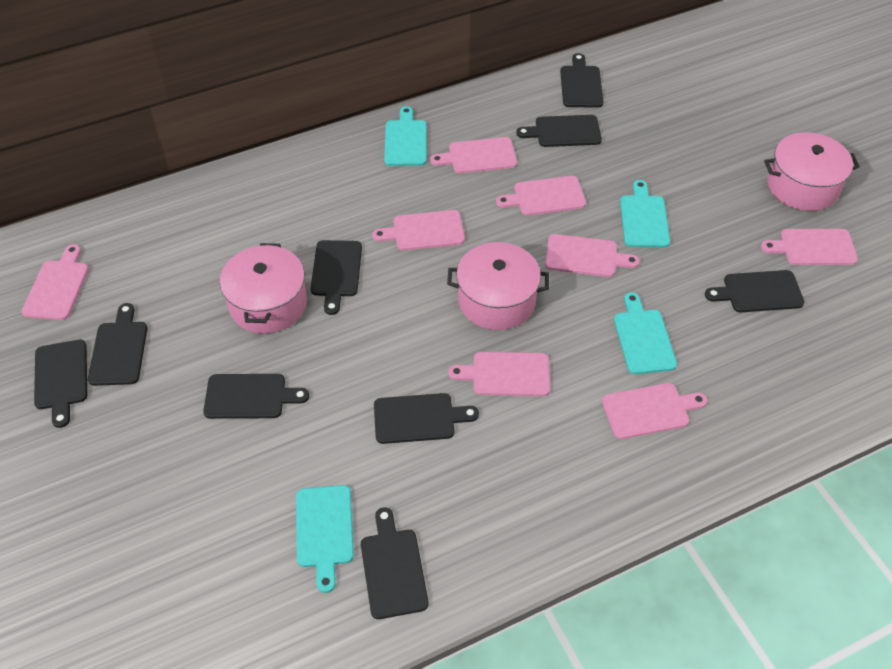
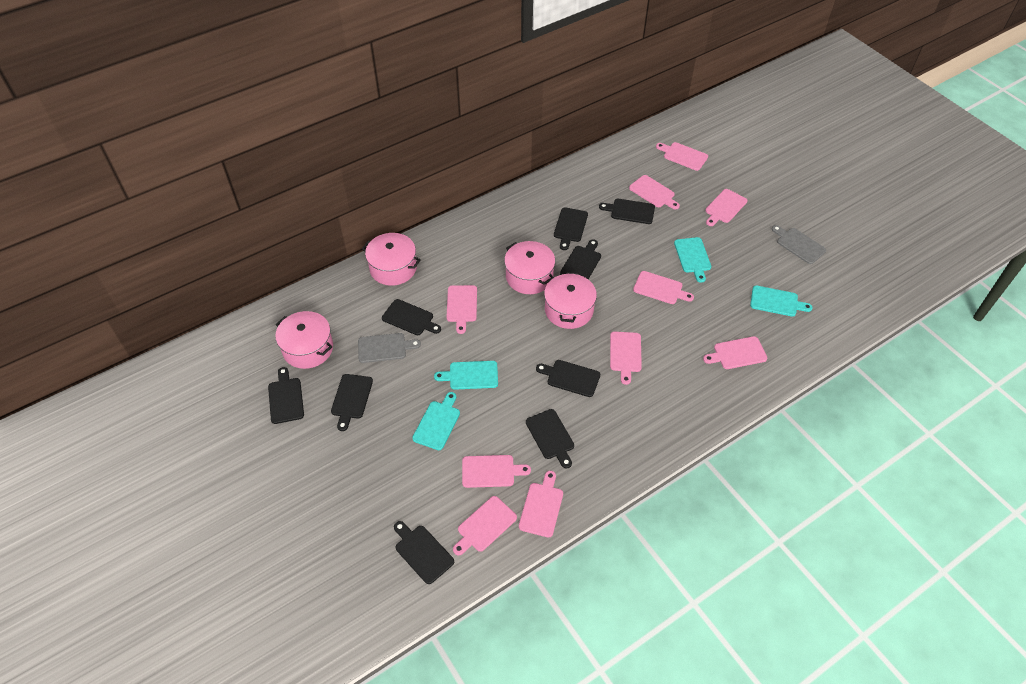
grey cutting board: 0 -> 2
pink cutting board: 8 -> 10
pink pot: 3 -> 4

